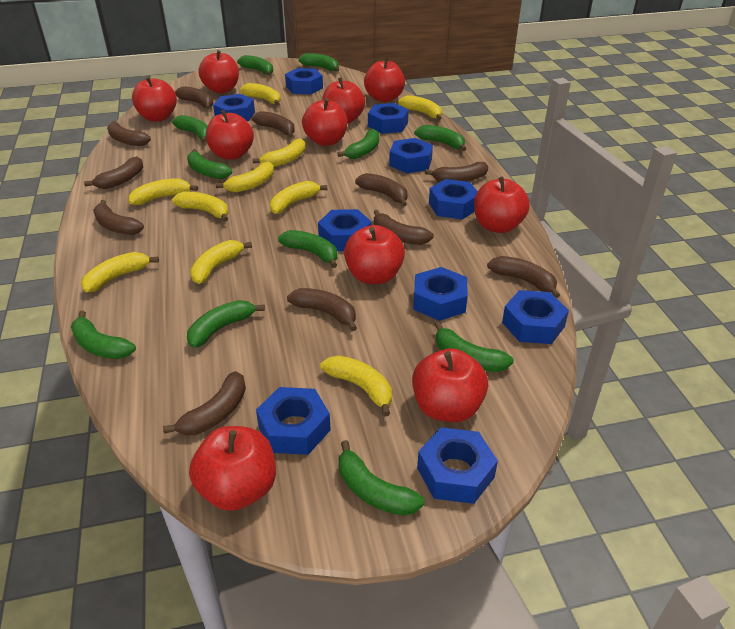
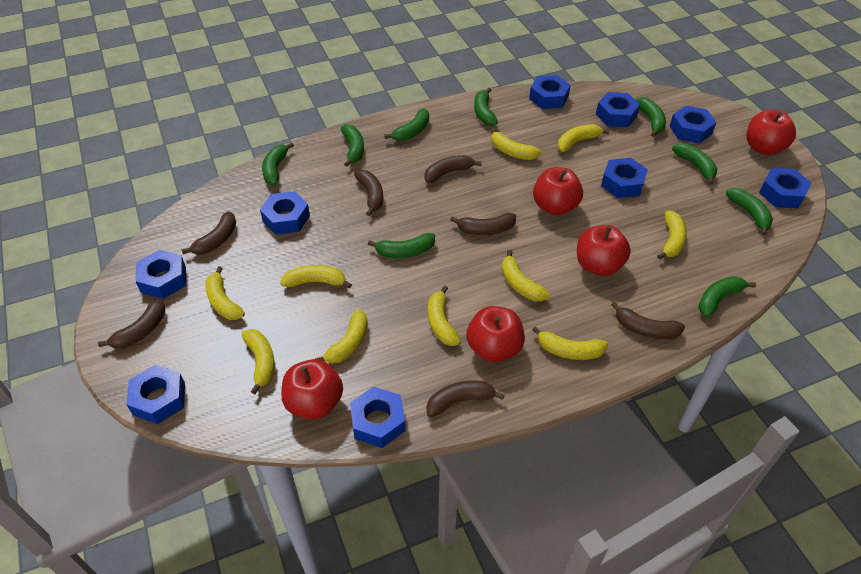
blue nut: 10 -> 9
brown banana: 11 -> 7
green banana: 11 -> 9
red apple: 10 -> 5

